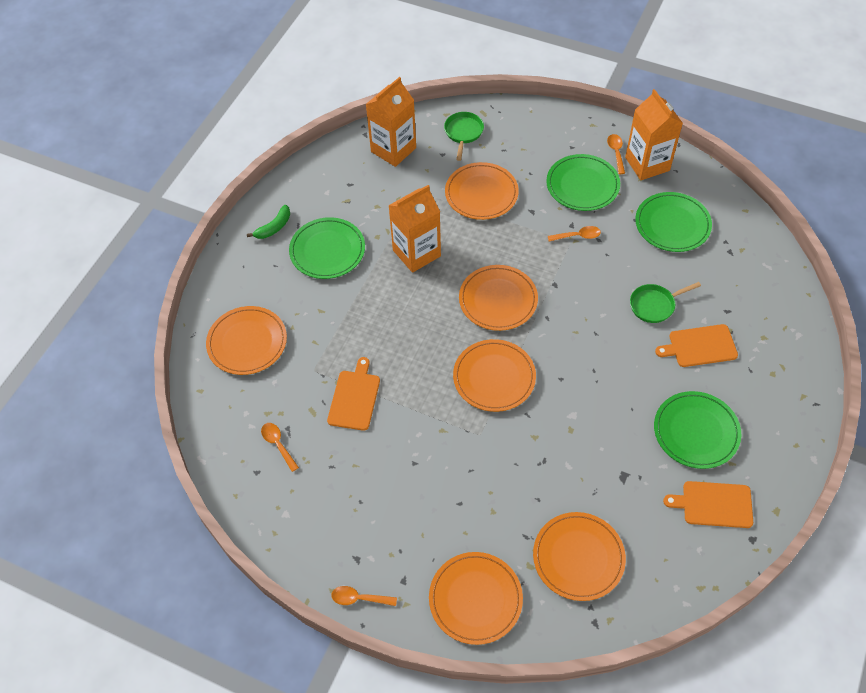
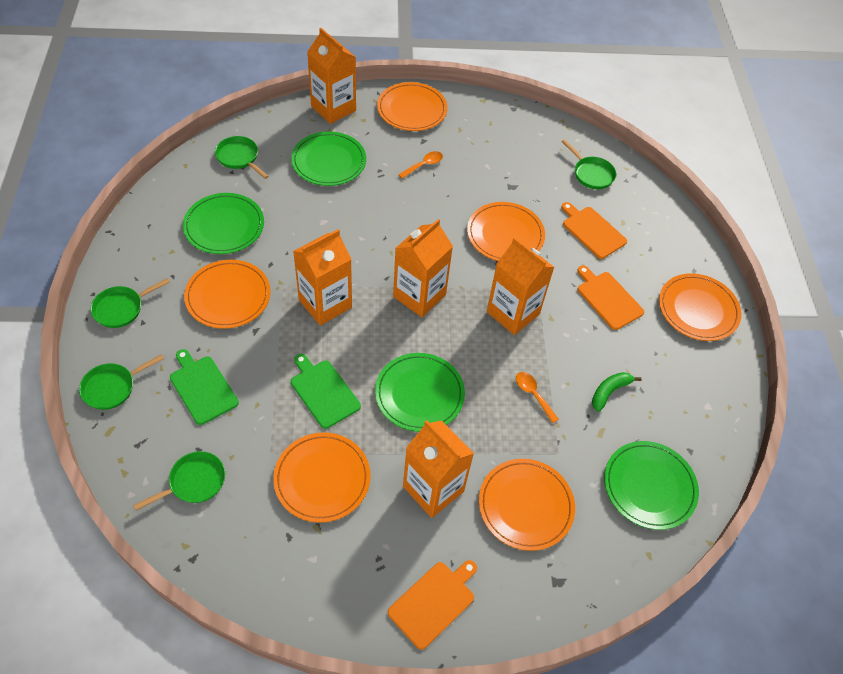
green cutting board: 0 -> 2
green pan: 2 -> 5
orange carton: 3 -> 5
orange spoon: 4 -> 2

